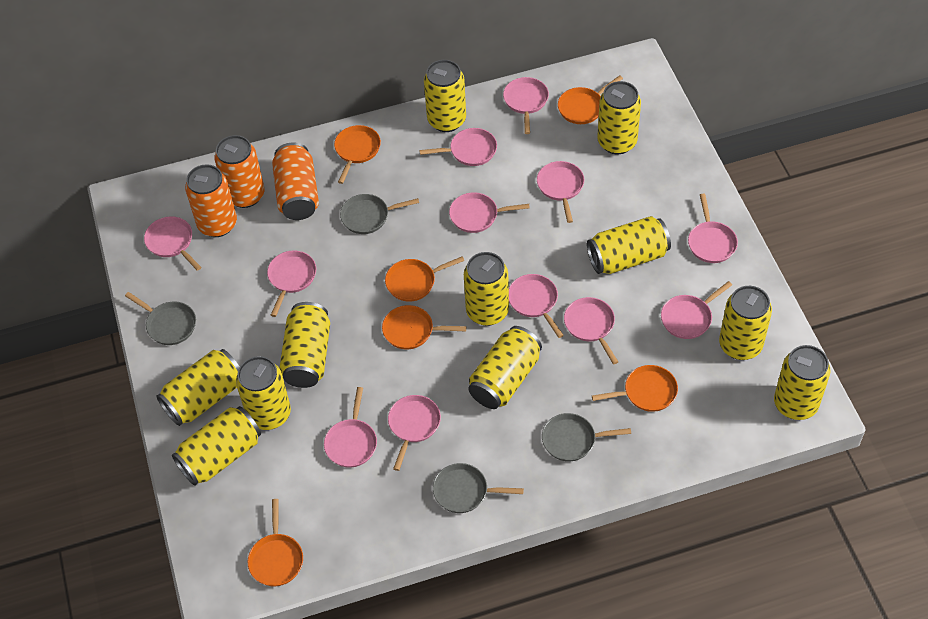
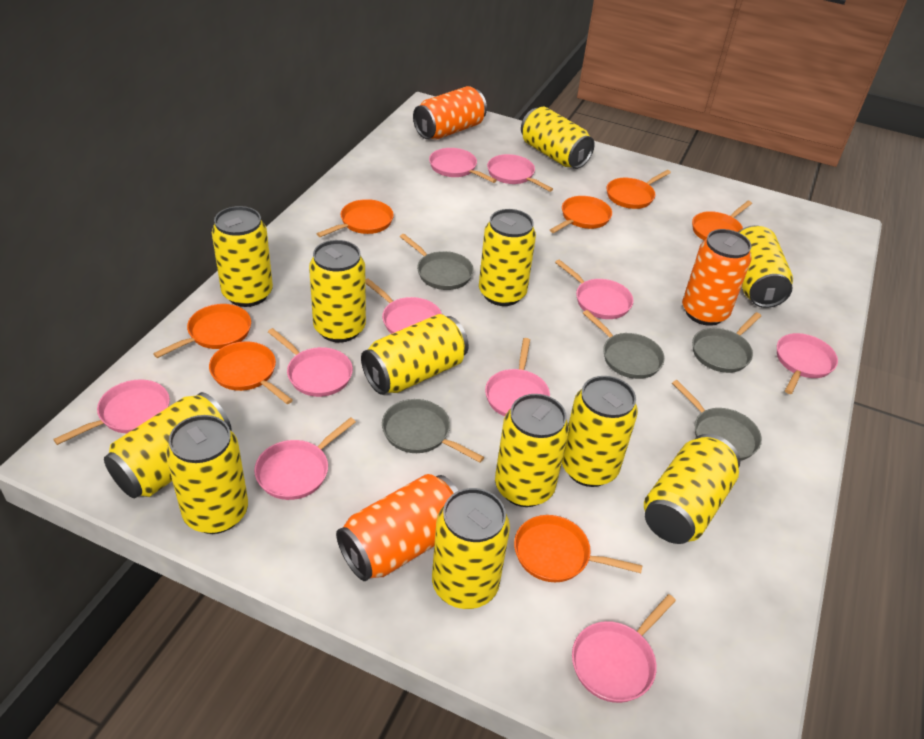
grey pan: 4 -> 5
orange pan: 6 -> 7
pink pan: 12 -> 10
yellow can: 11 -> 12

